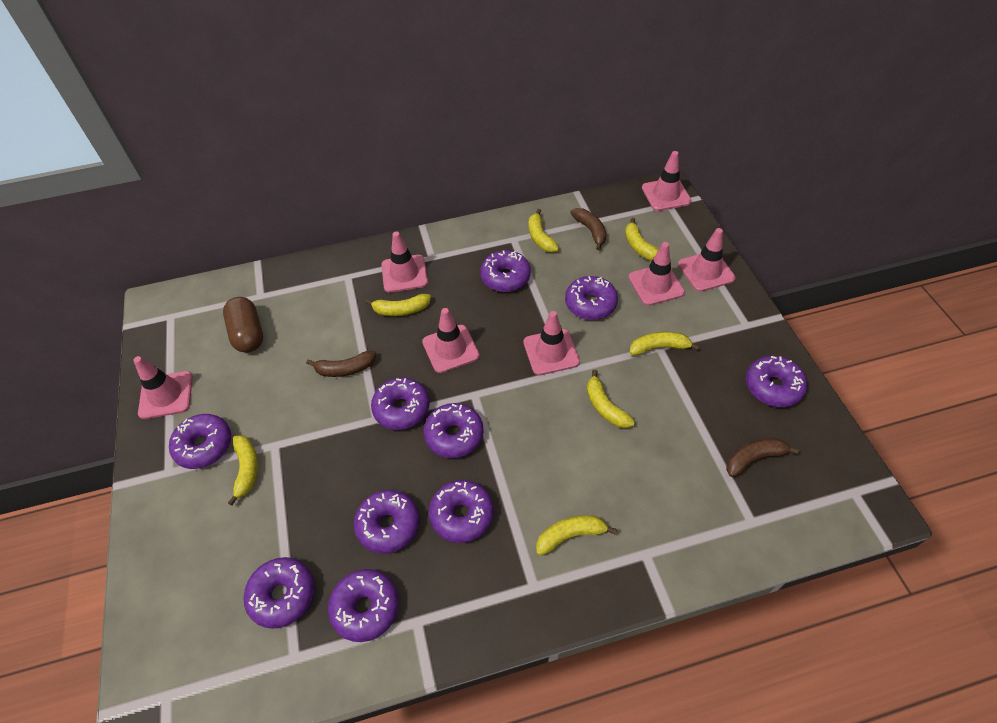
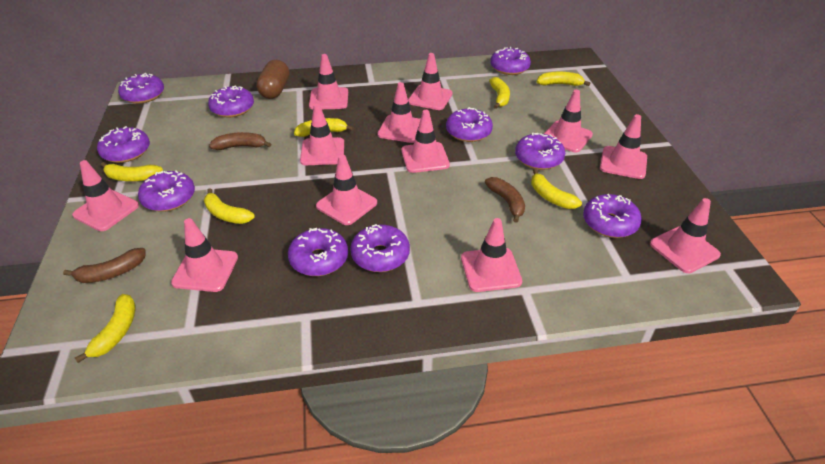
pink traffic cone: 7 -> 12

